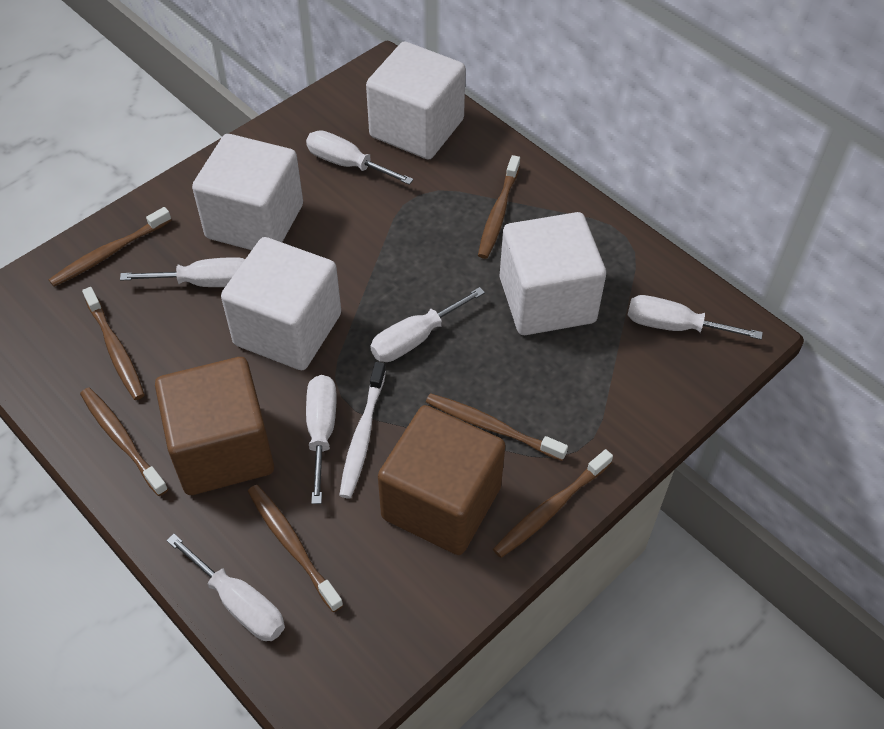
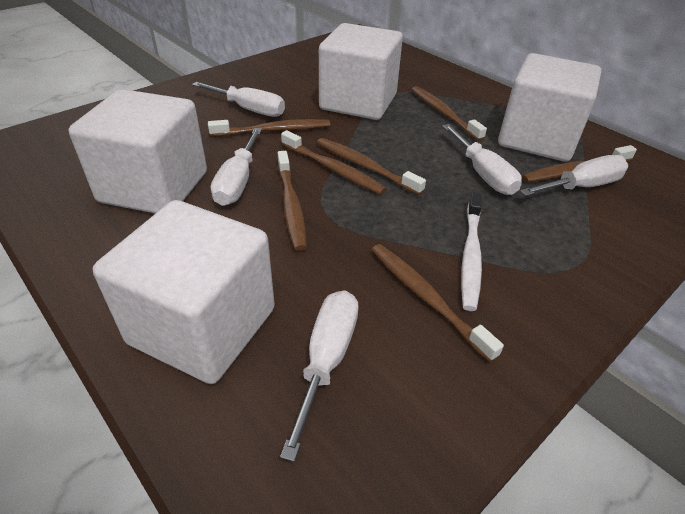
brown cube: 2 -> 0
white screwdriver: 6 -> 5

